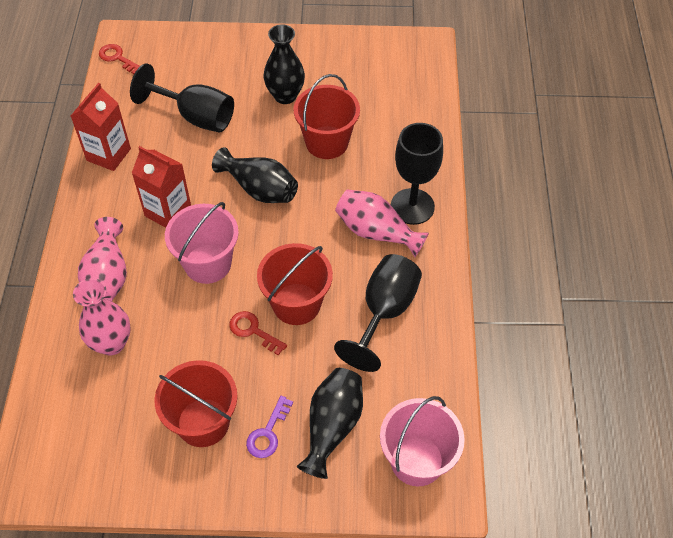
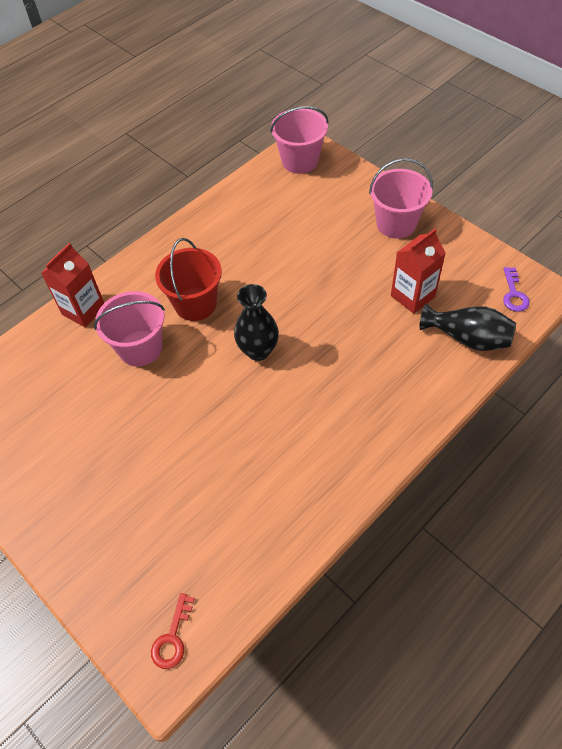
black goblet: 3 -> 0
black vase: 3 -> 2
pink bucket: 2 -> 3
pink vase: 3 -> 0
red bucket: 3 -> 1
red key: 2 -> 1

